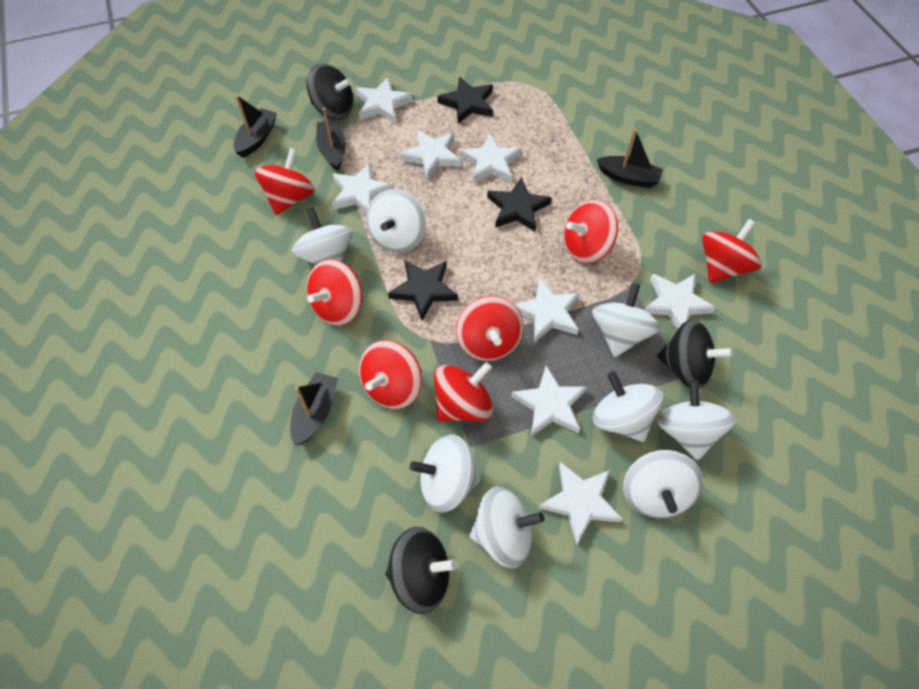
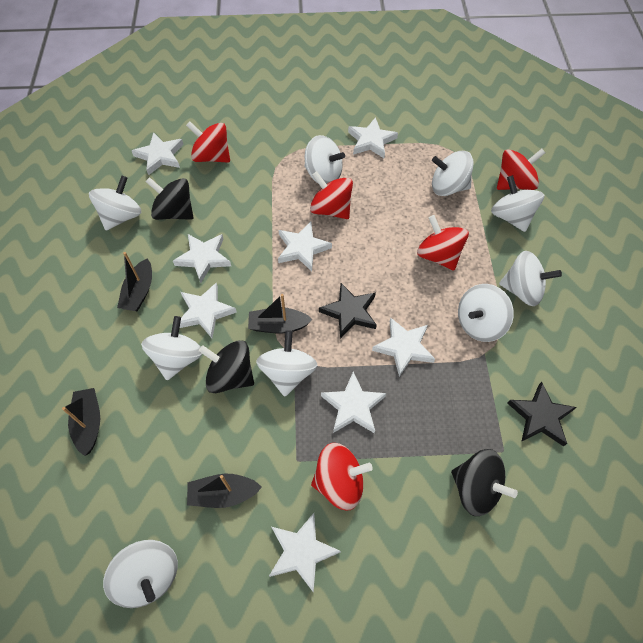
black star: 3 -> 2
red spinning top: 7 -> 5
white spinning top: 8 -> 9

